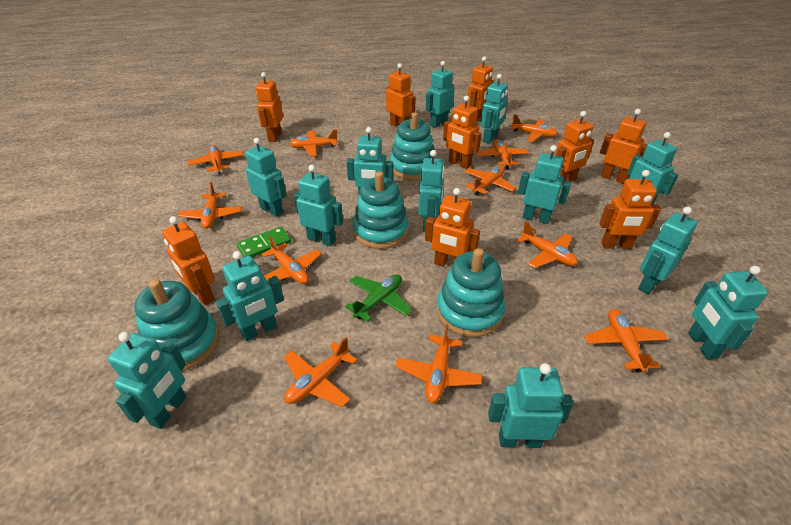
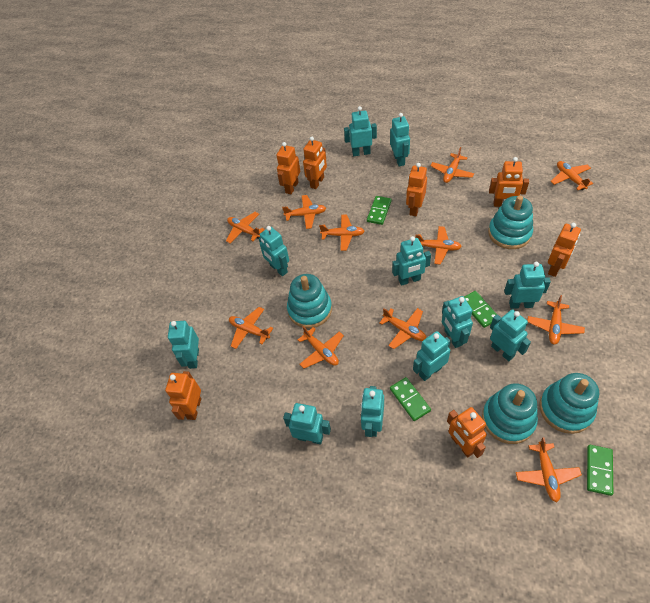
green domino: 1 -> 4
green plane: 1 -> 0
orange robot: 9 -> 7
turquoise robot: 13 -> 11

